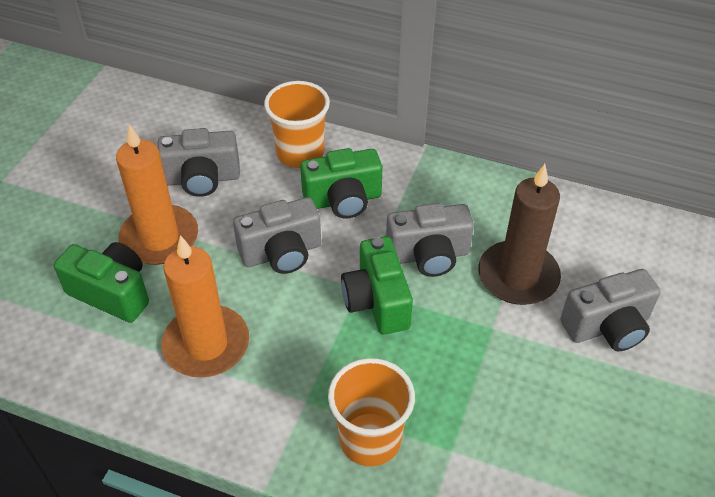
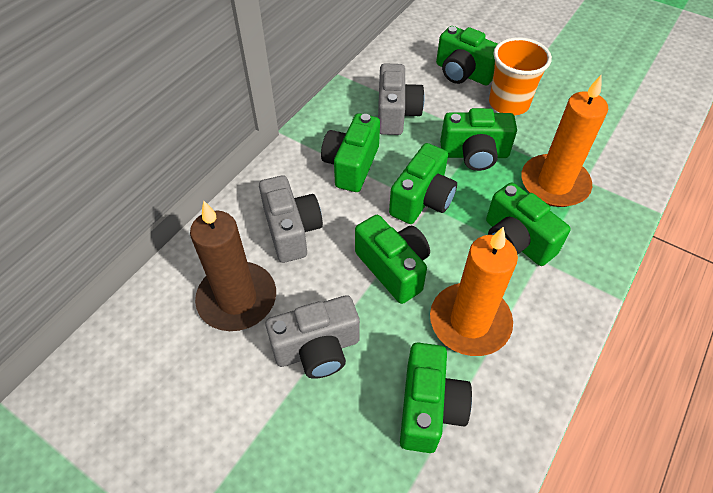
green camera: 3 -> 7
grey camera: 4 -> 3
orange cup: 2 -> 1

